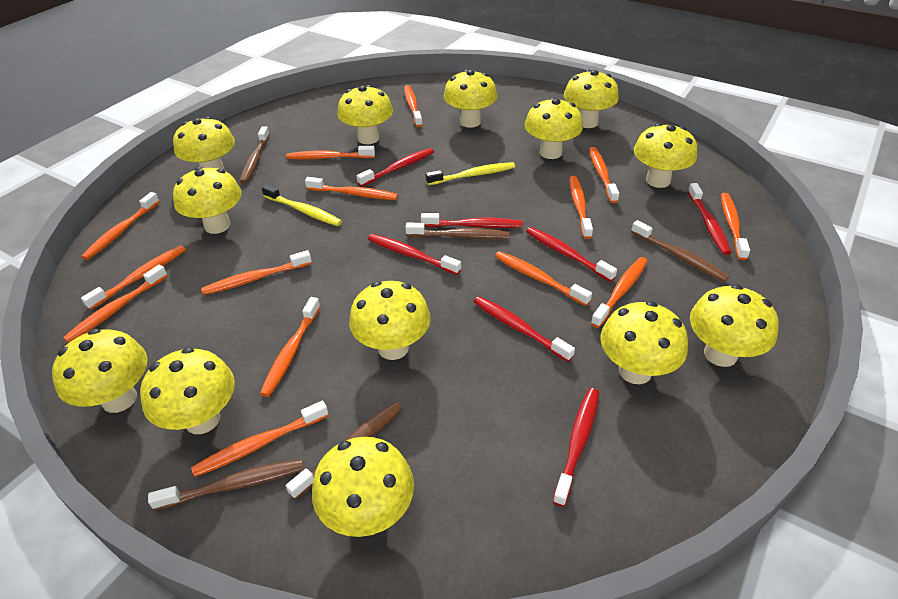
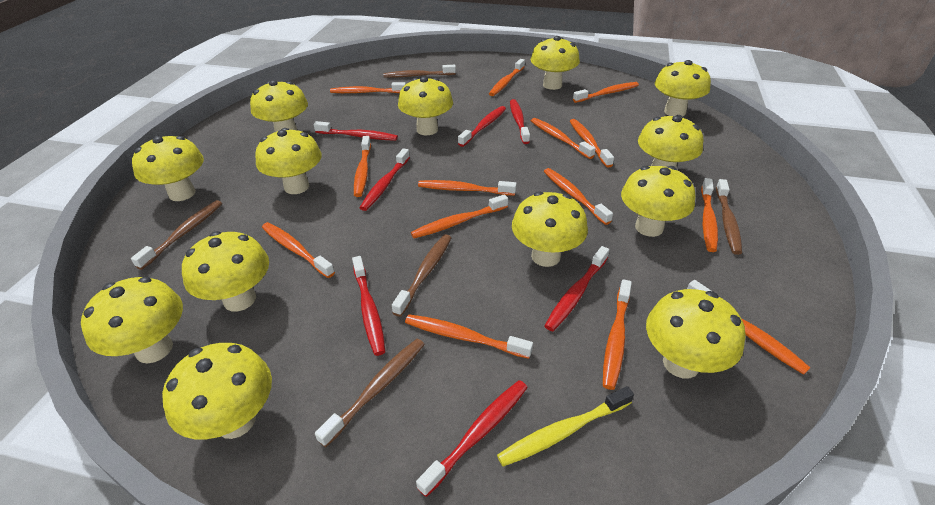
yellow toothbrush: 2 -> 1

